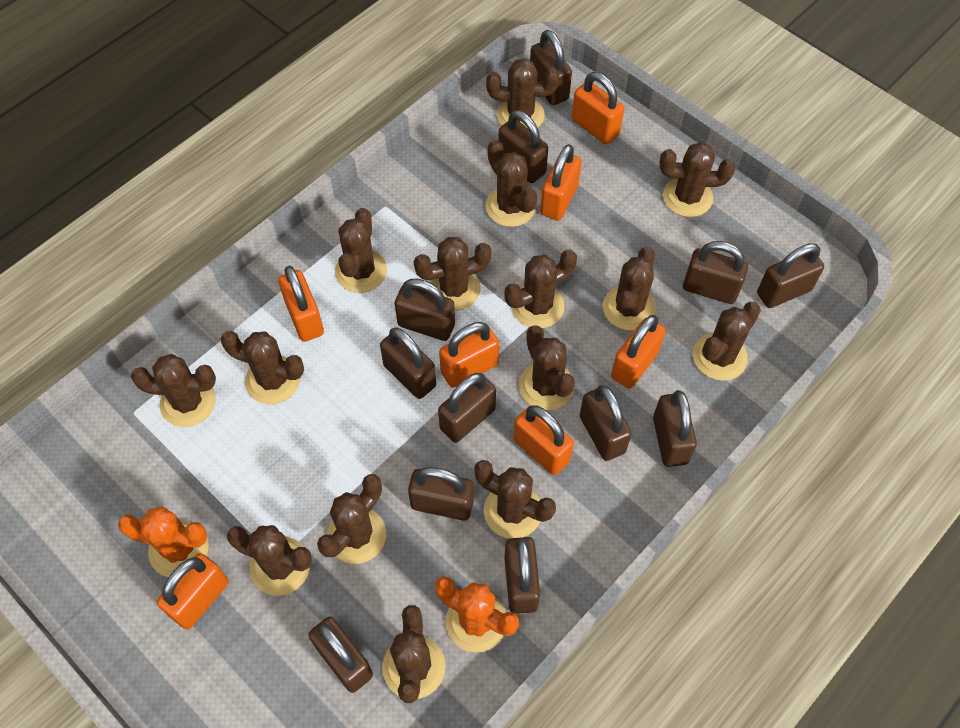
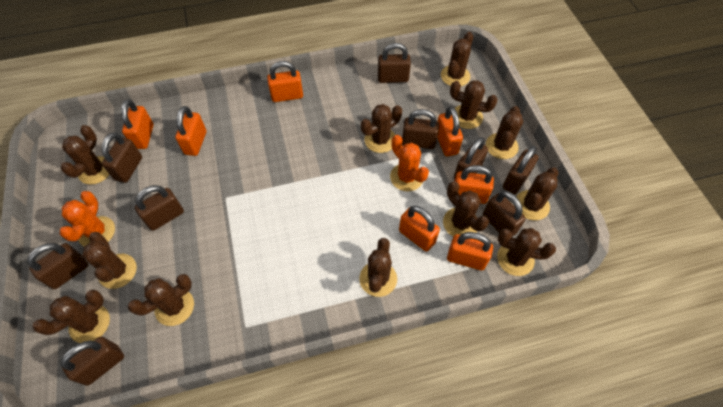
brown cactus: 15 -> 12
brown padlock: 12 -> 9

